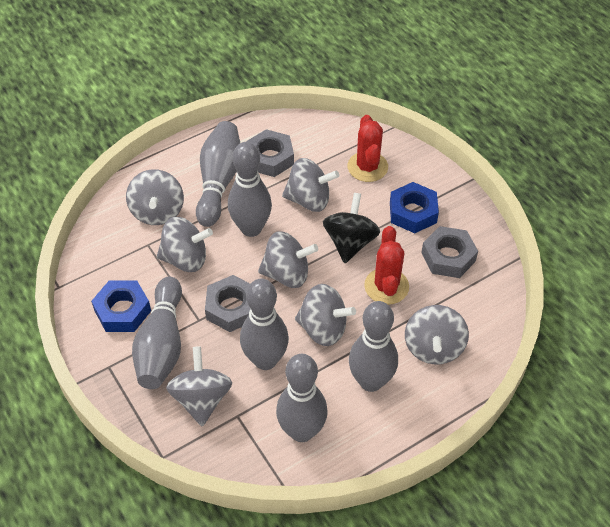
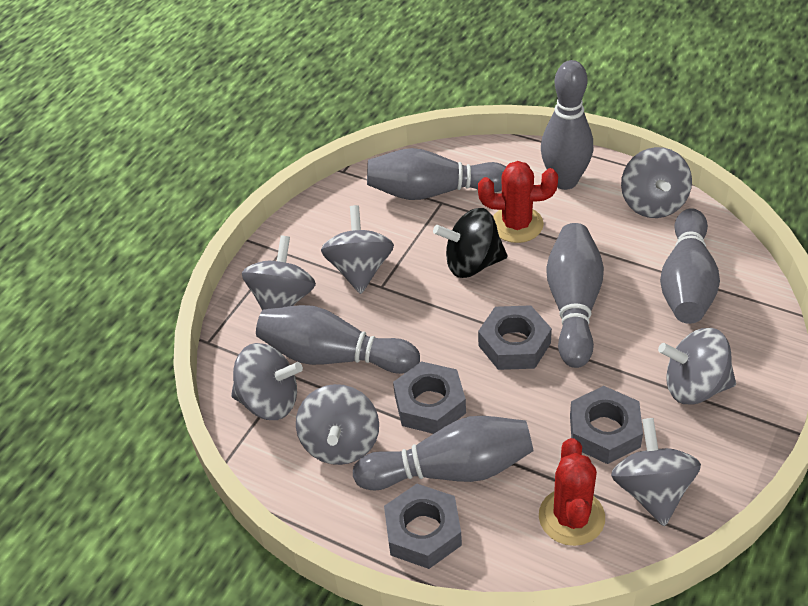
blue nut: 2 -> 0
grey nut: 3 -> 4

